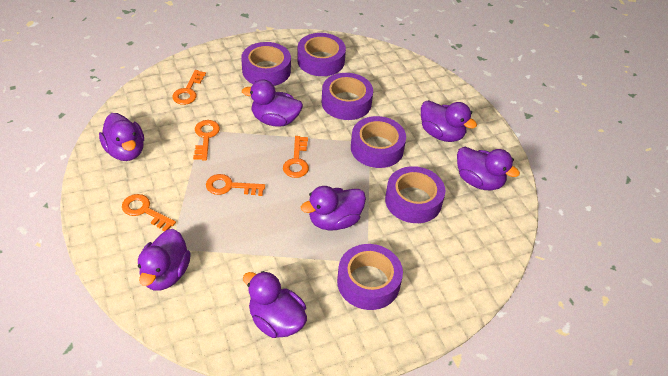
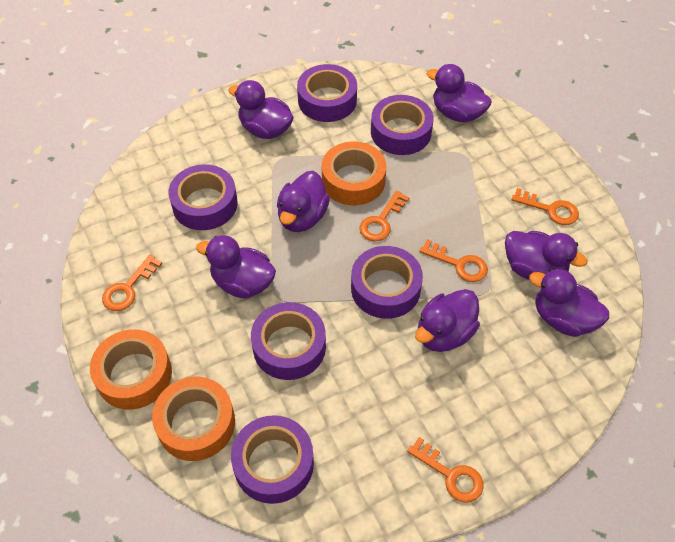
orange tape: 0 -> 3

